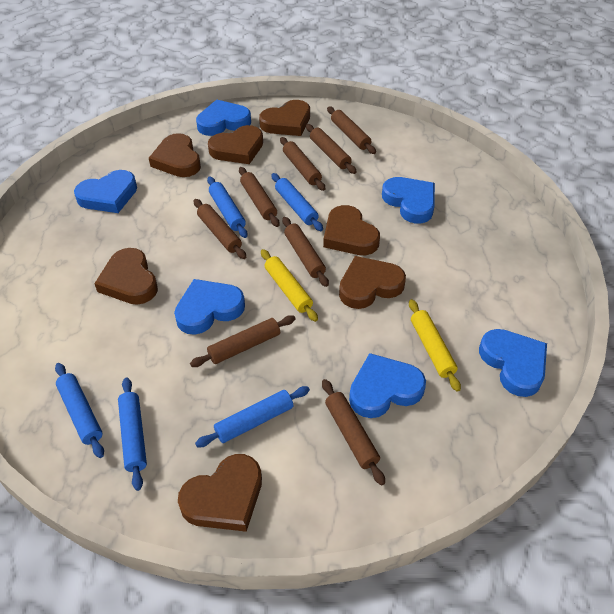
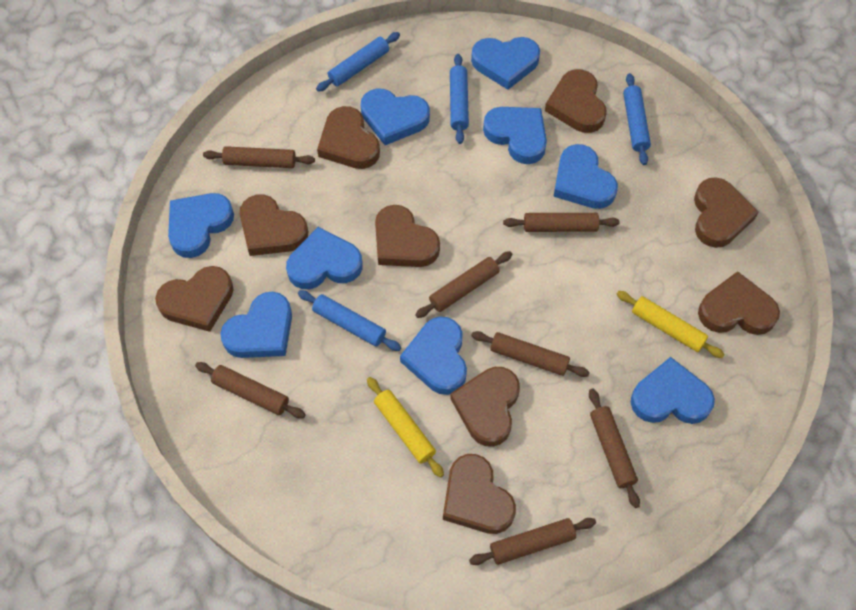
blue heart: 6 -> 9
blue rolling pin: 5 -> 4
brown heart: 7 -> 9
brown rolling pin: 8 -> 7

